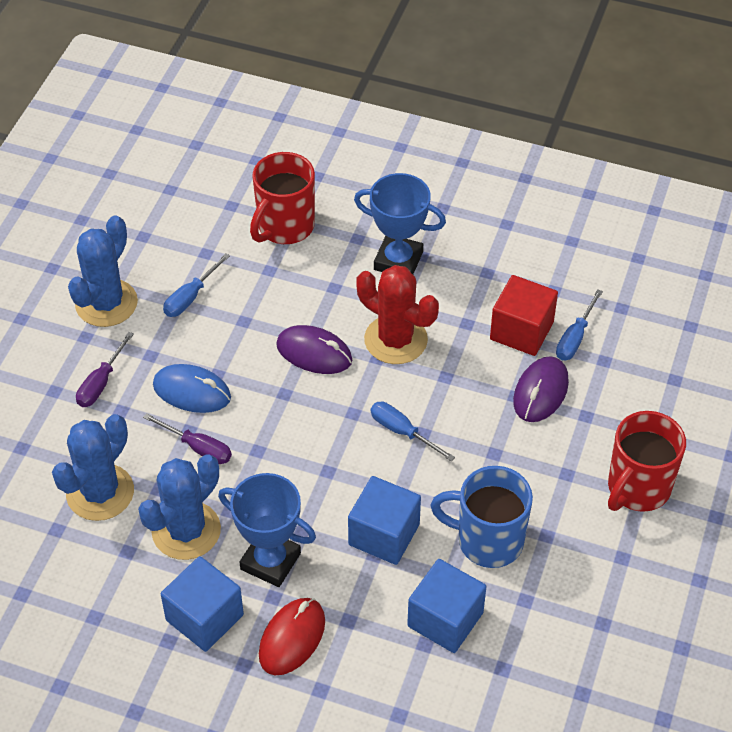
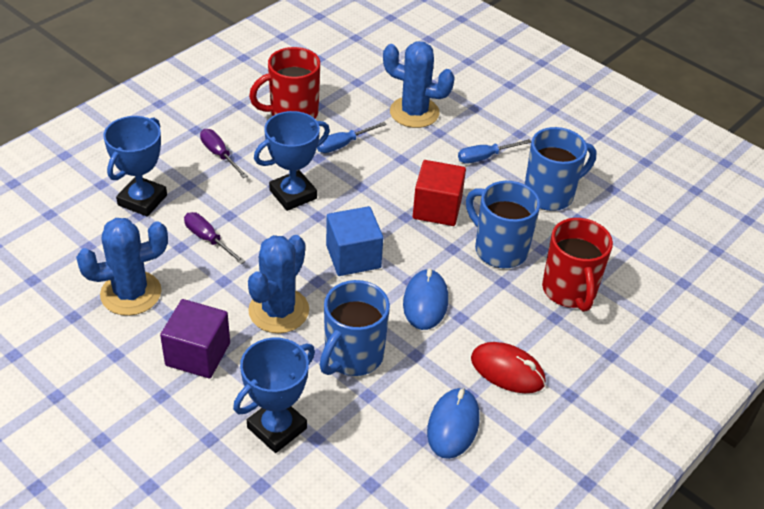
blue cube: 3 -> 1
blue mouse: 1 -> 2
blue mug: 1 -> 3
blue screwdriver: 3 -> 2
blue trophy: 2 -> 3
purple cube: 0 -> 1
purple mouse: 2 -> 0
red cactus: 1 -> 0

